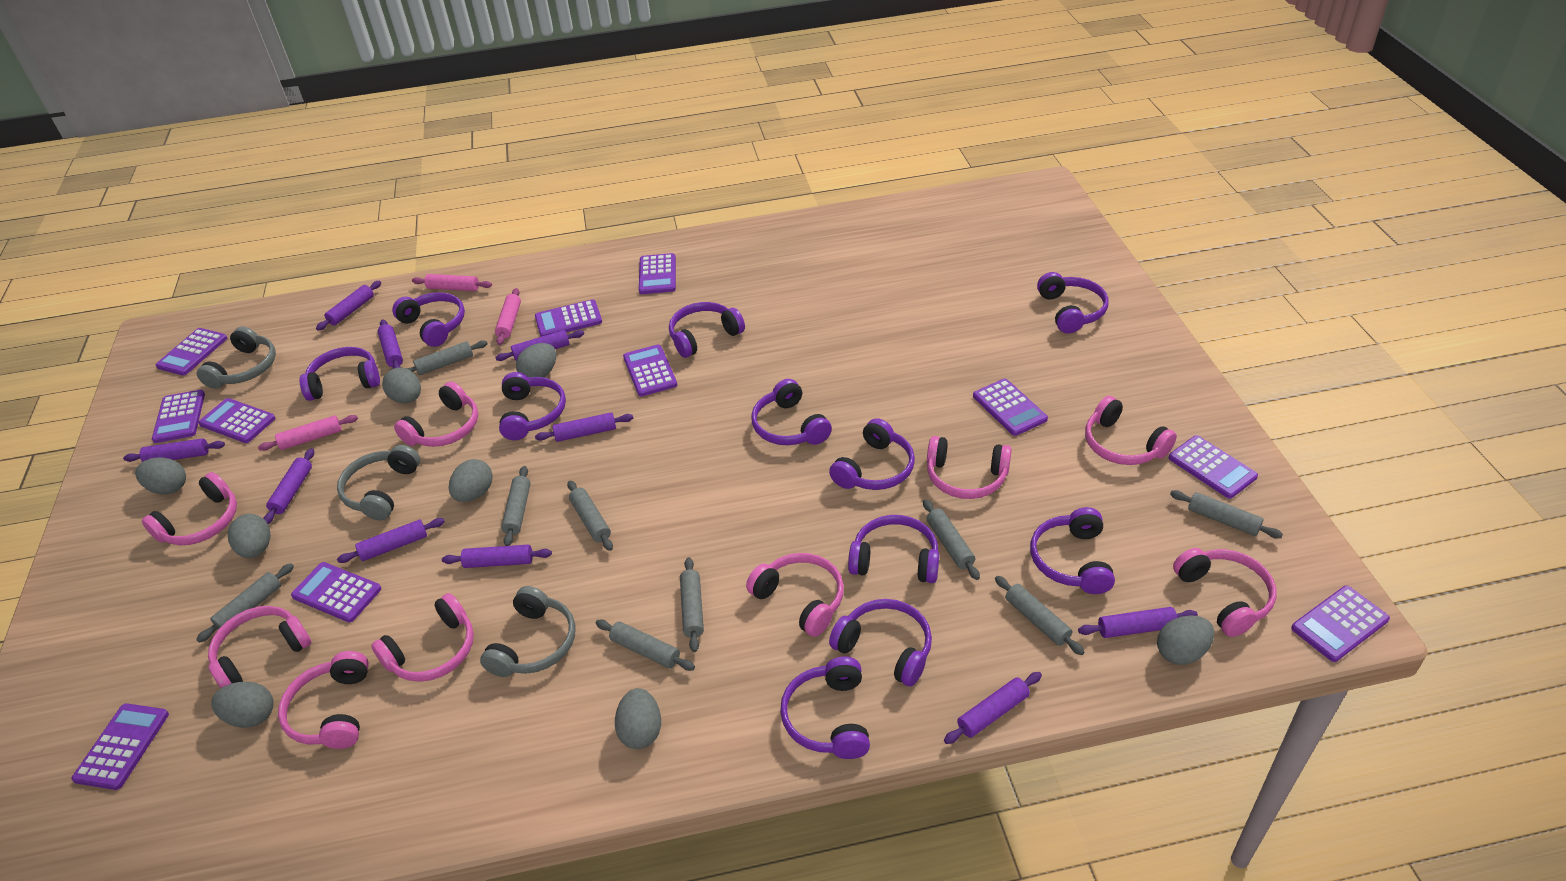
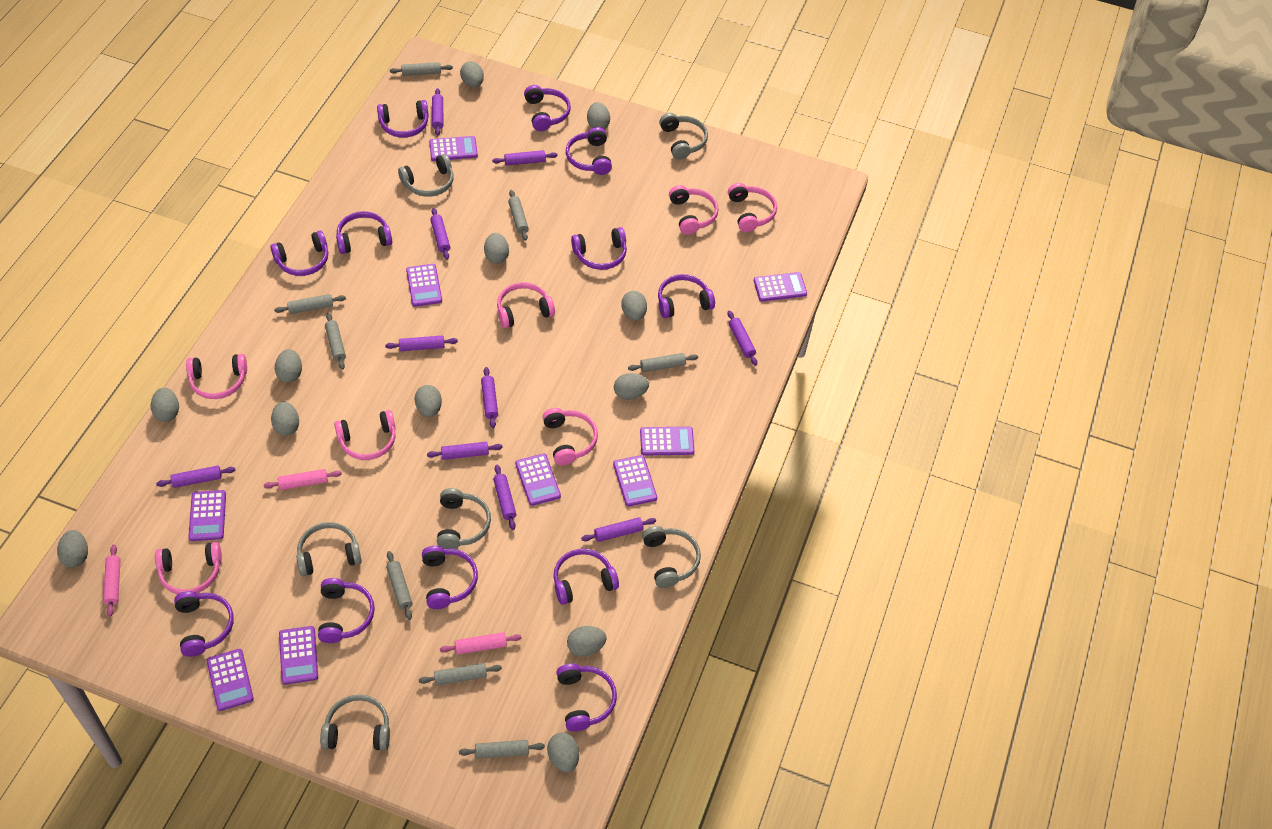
grey egg: 8 -> 12
grey headphones: 3 -> 6
grey rolling pin: 9 -> 8
pink headphones: 9 -> 7
purple calculator: 11 -> 9
purple headphones: 11 -> 12

